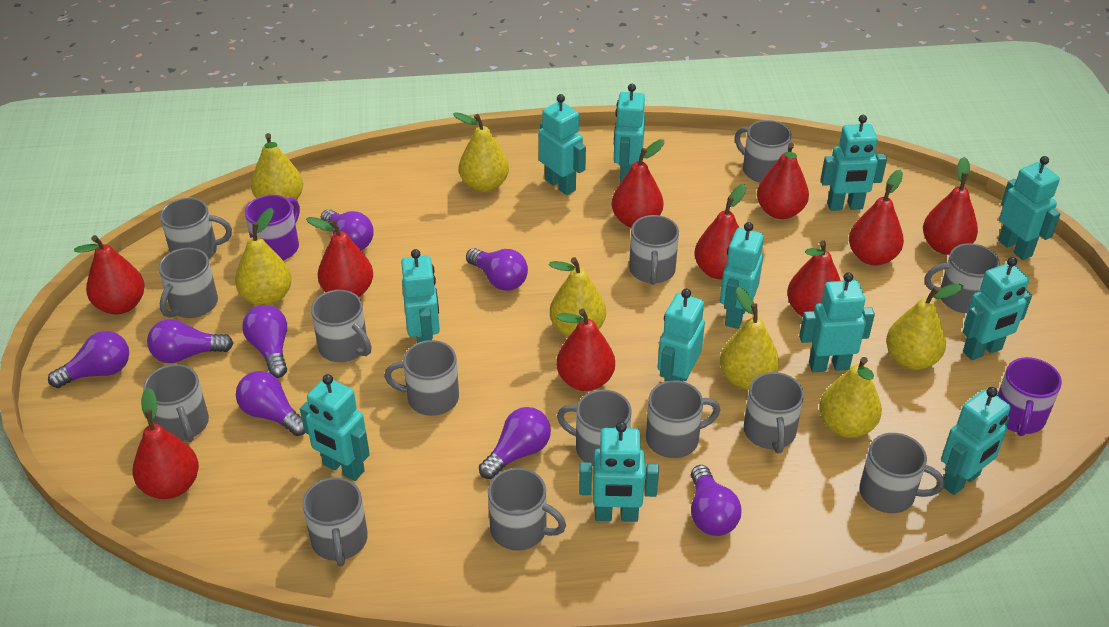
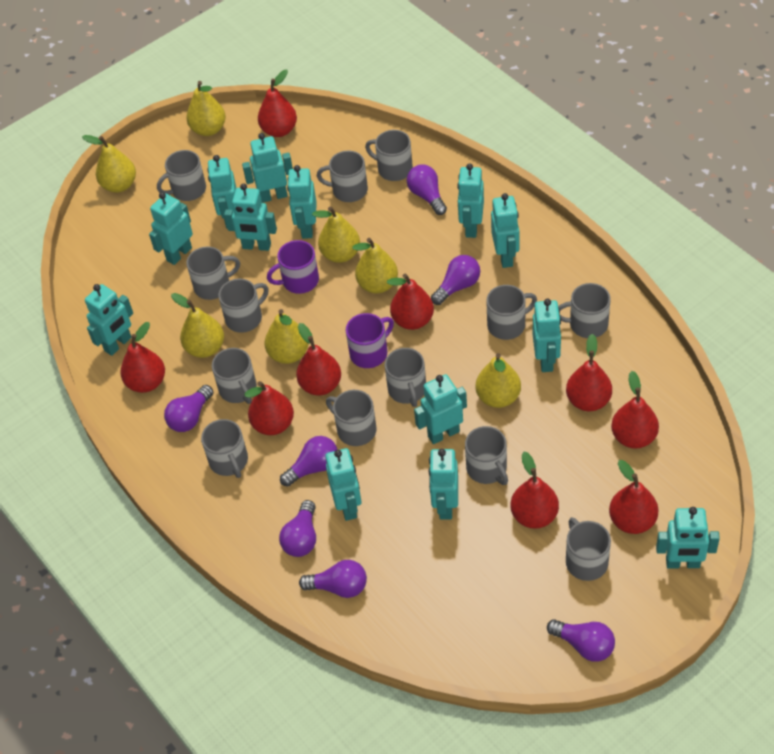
grey mug: 14 -> 13
purple light bulb: 8 -> 7
red pear: 10 -> 9
turquoise robot: 12 -> 13

